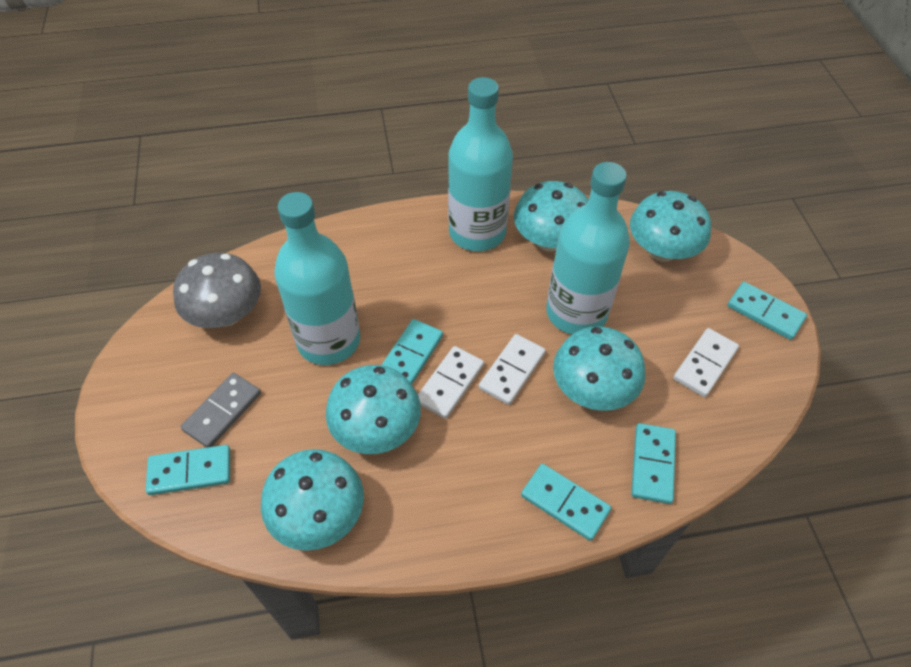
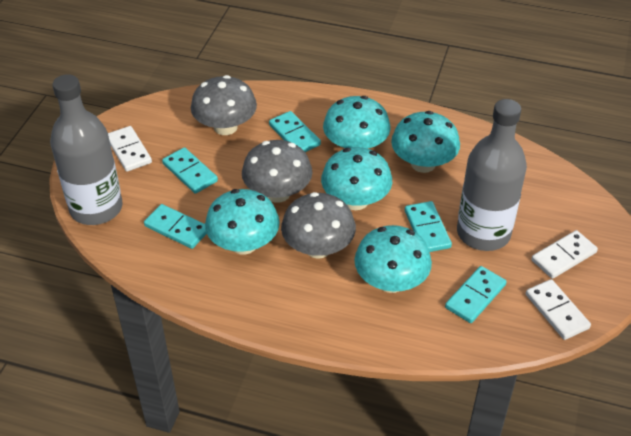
grey bottle: 0 -> 2
grey domino: 1 -> 0
grey mushroom: 1 -> 3
turquoise bottle: 3 -> 0

